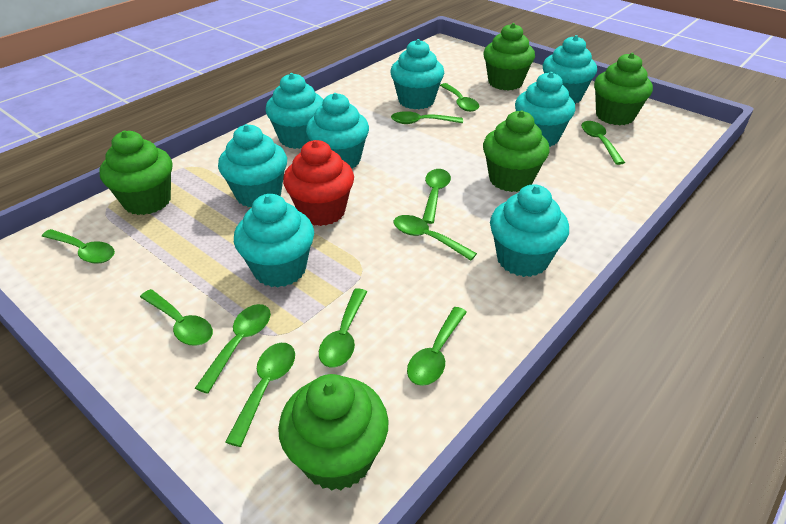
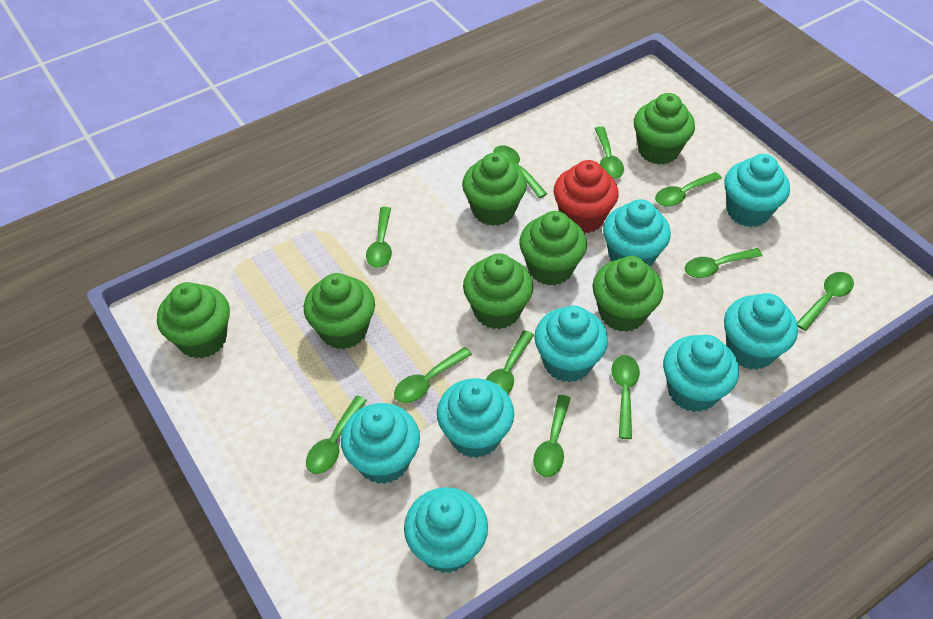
green cupcake: 5 -> 7

